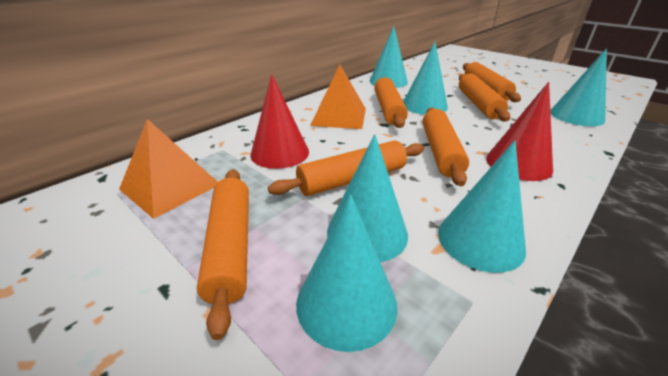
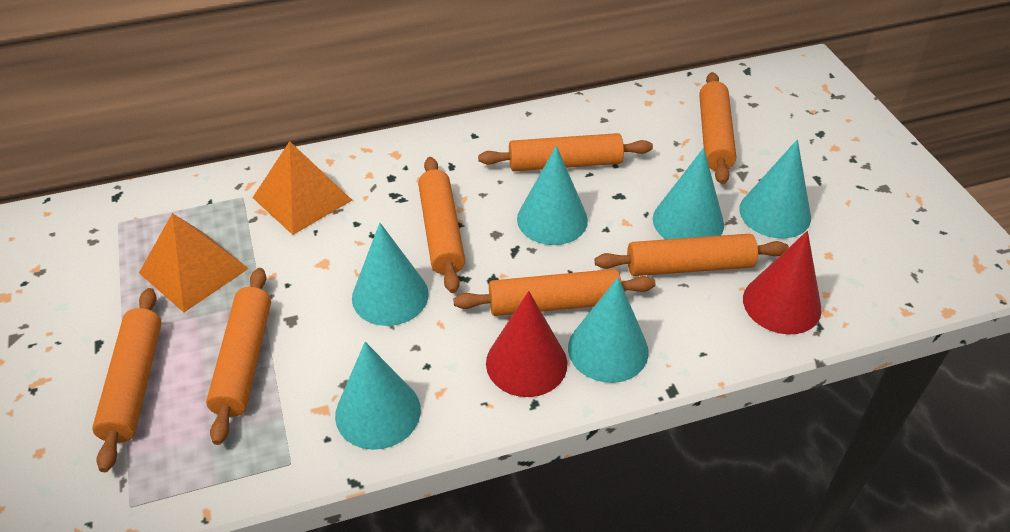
orange rolling pin: 6 -> 7

